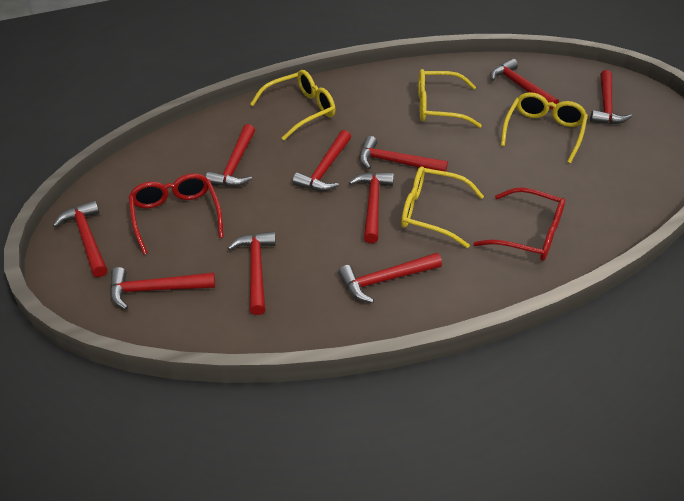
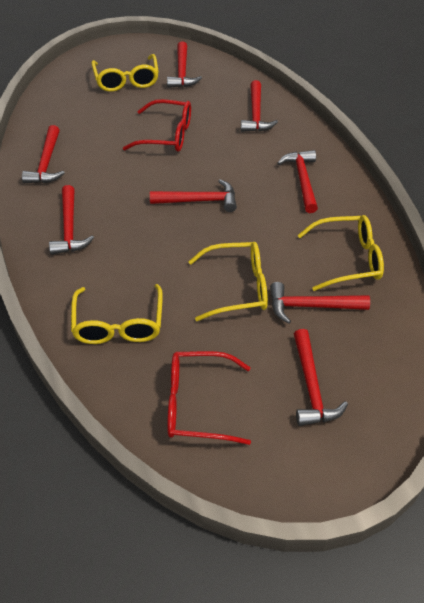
red hammer: 10 -> 8

